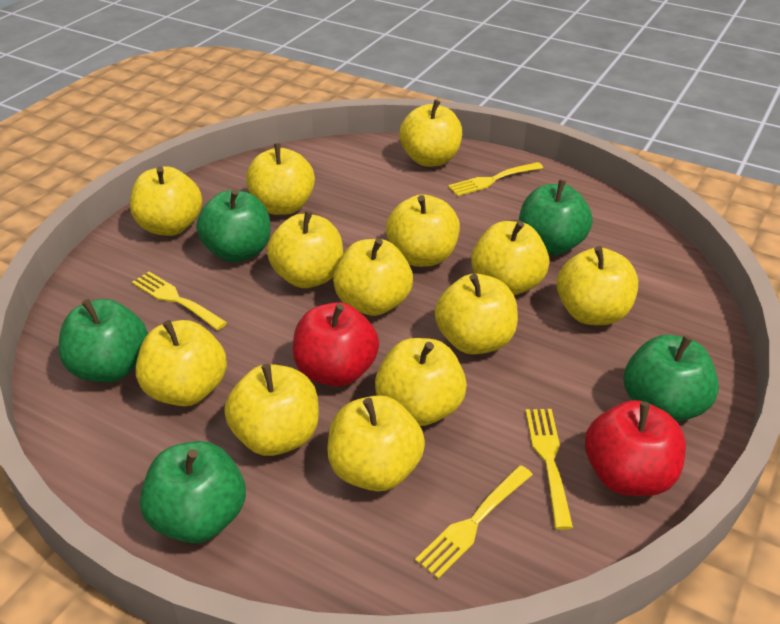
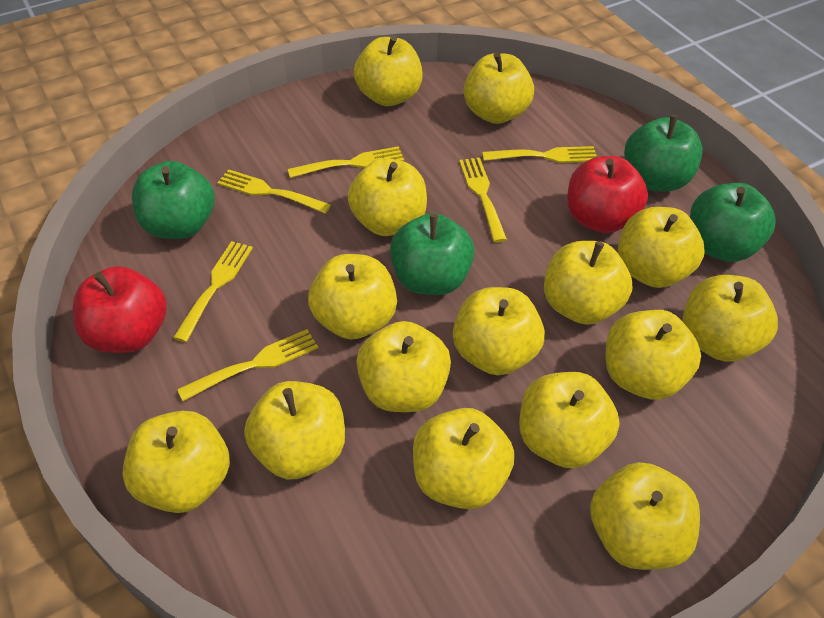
green apple: 5 -> 4
yellow apple: 13 -> 15
yellow fork: 4 -> 6

